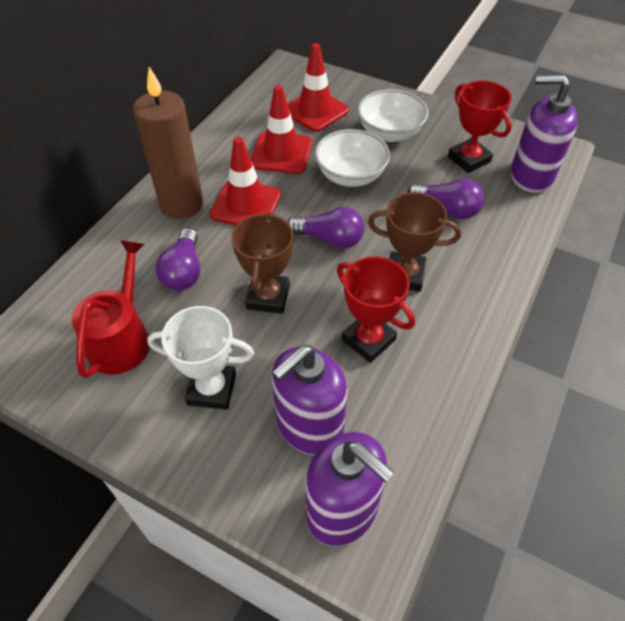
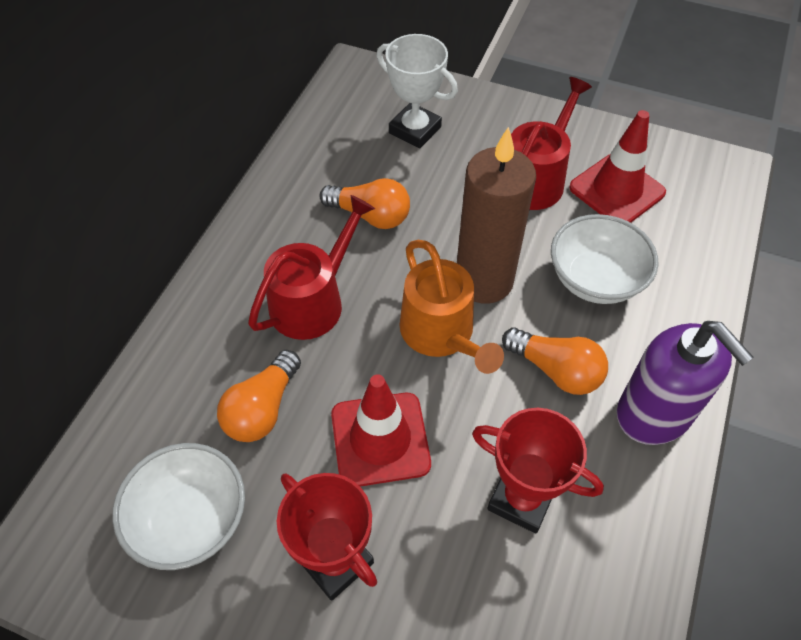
brown trophy: 2 -> 0
orange light bulb: 0 -> 3
orange watering can: 0 -> 1
purple light bulb: 3 -> 0
purple soap dispenser: 3 -> 1
red traffic cone: 3 -> 2
red watering can: 1 -> 2

